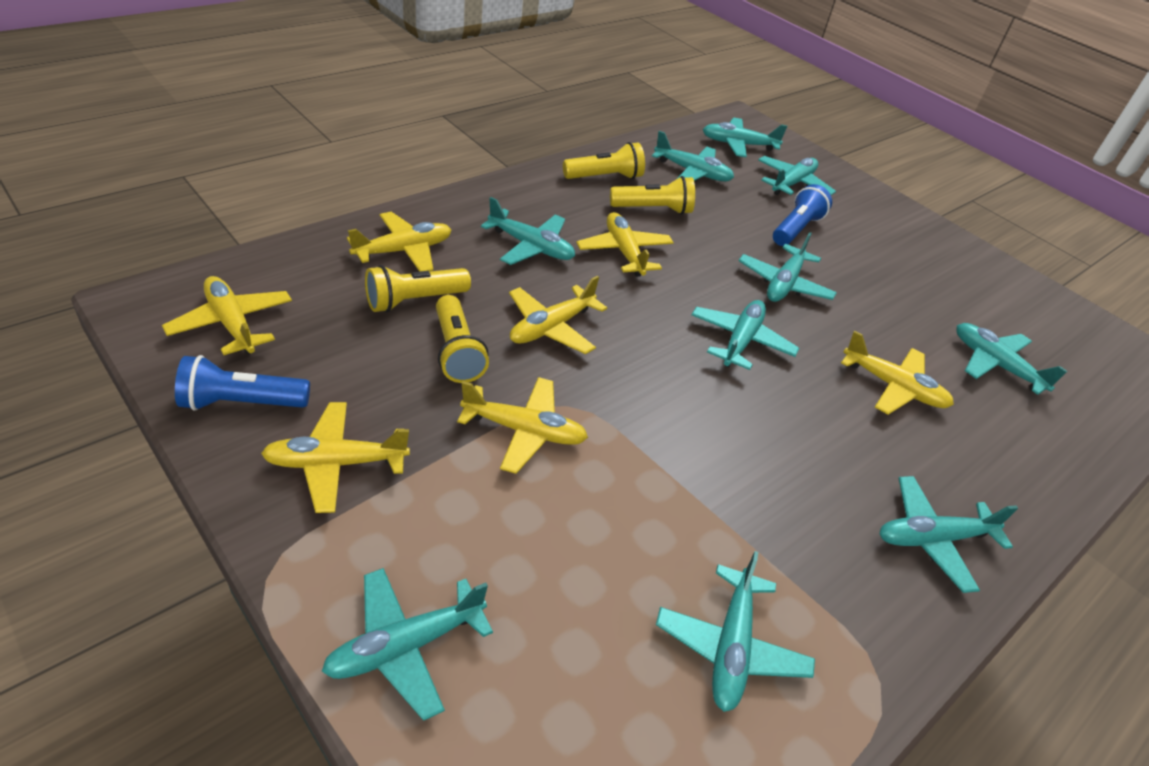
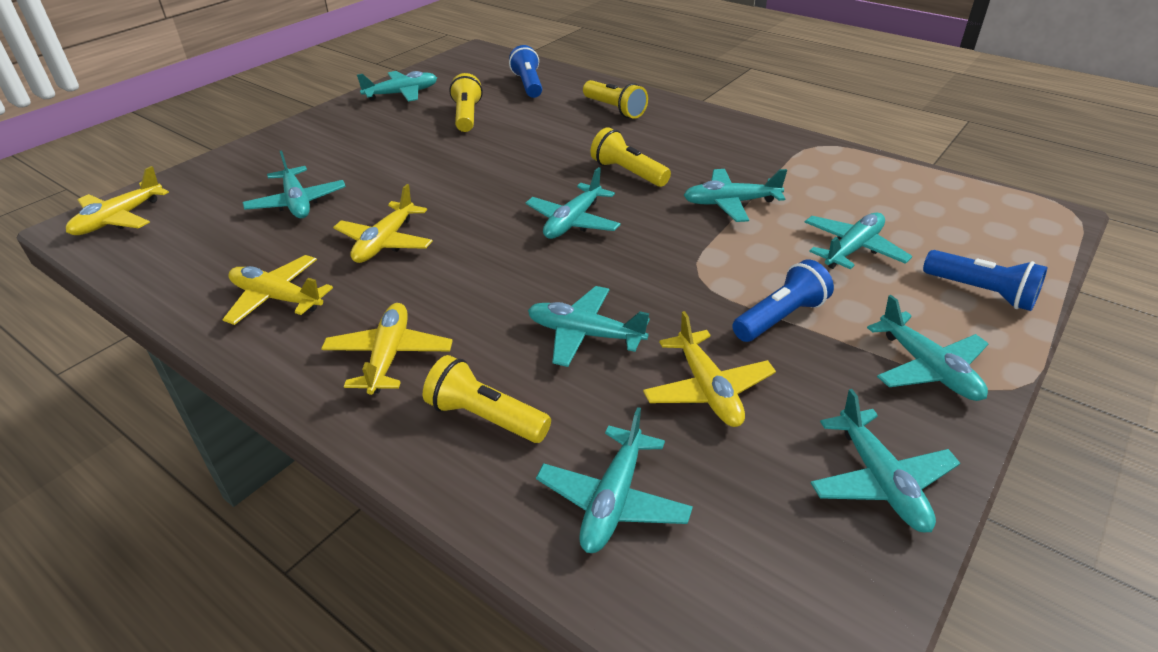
blue flashlight: 2 -> 3
turquoise plane: 10 -> 9
yellow plane: 7 -> 5

